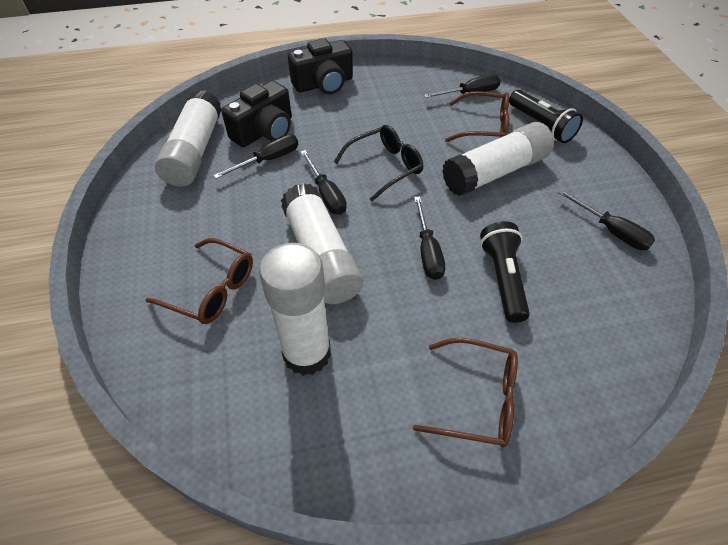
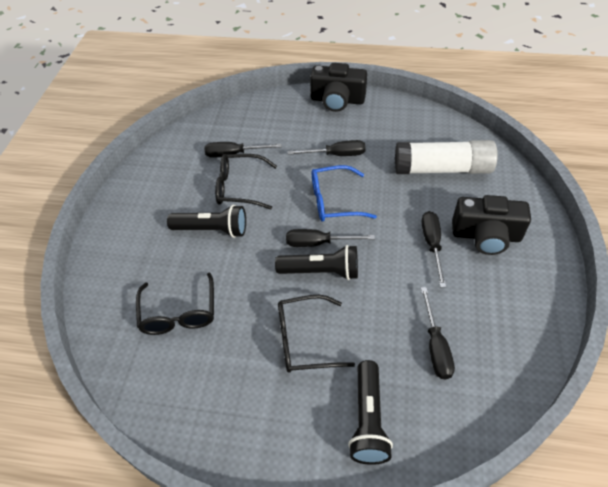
black flashlight: 2 -> 3
black glasses: 1 -> 3
blue glasses: 0 -> 1
brown glasses: 3 -> 0
white glue stick: 4 -> 1

